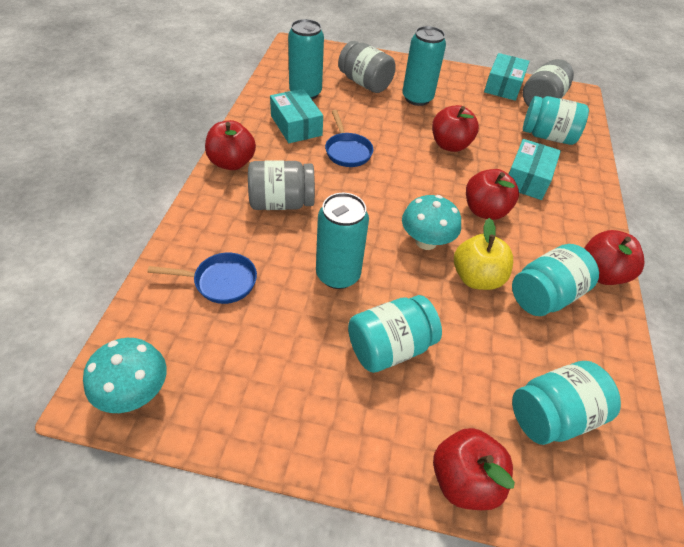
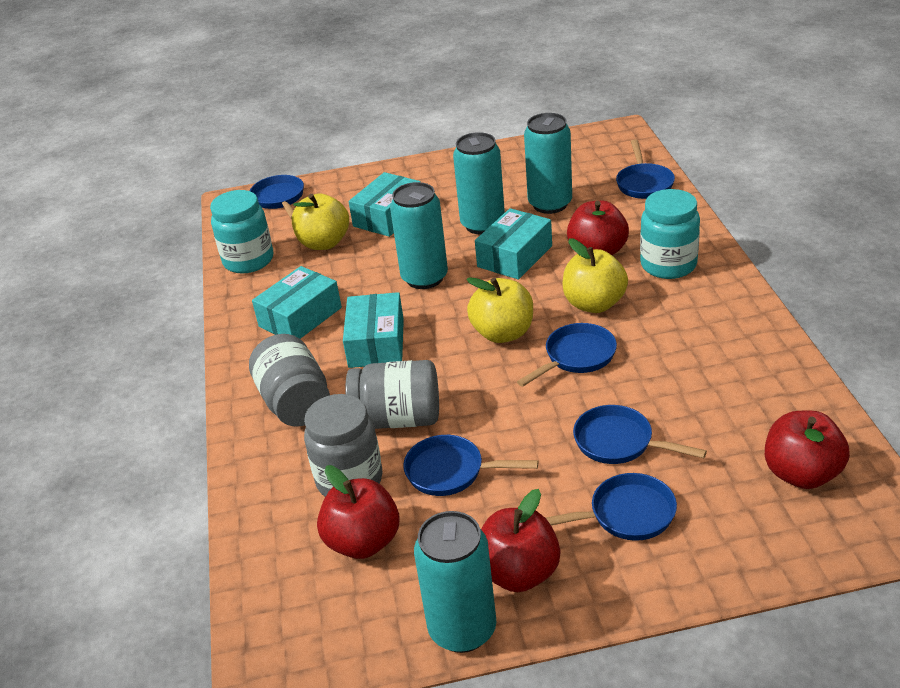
blue pan: 2 -> 6
red apple: 5 -> 4
turquoise box: 3 -> 4
turquoise can: 3 -> 4
turquoise jar: 4 -> 2
turquoise mushroom: 2 -> 0
yellow apple: 1 -> 3

